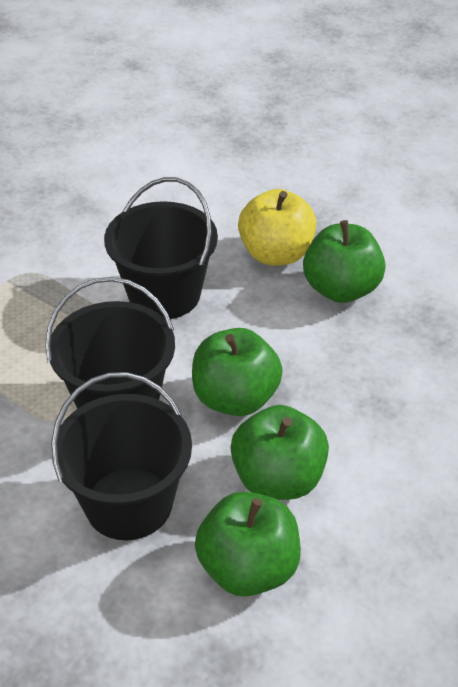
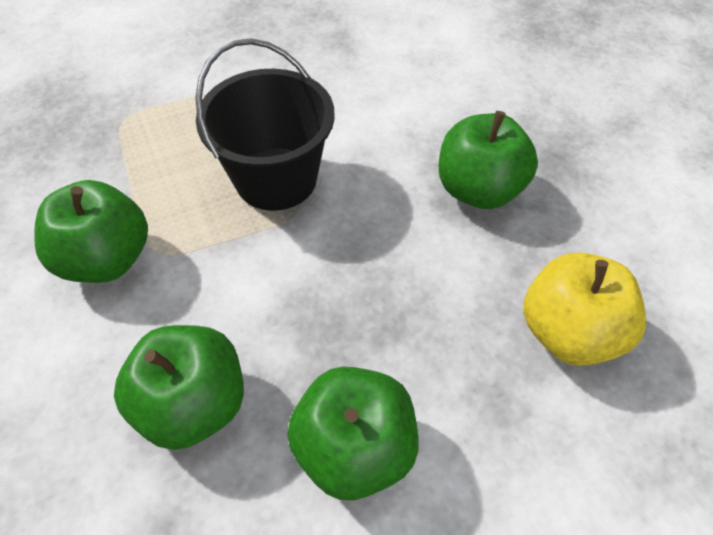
black bucket: 3 -> 1

